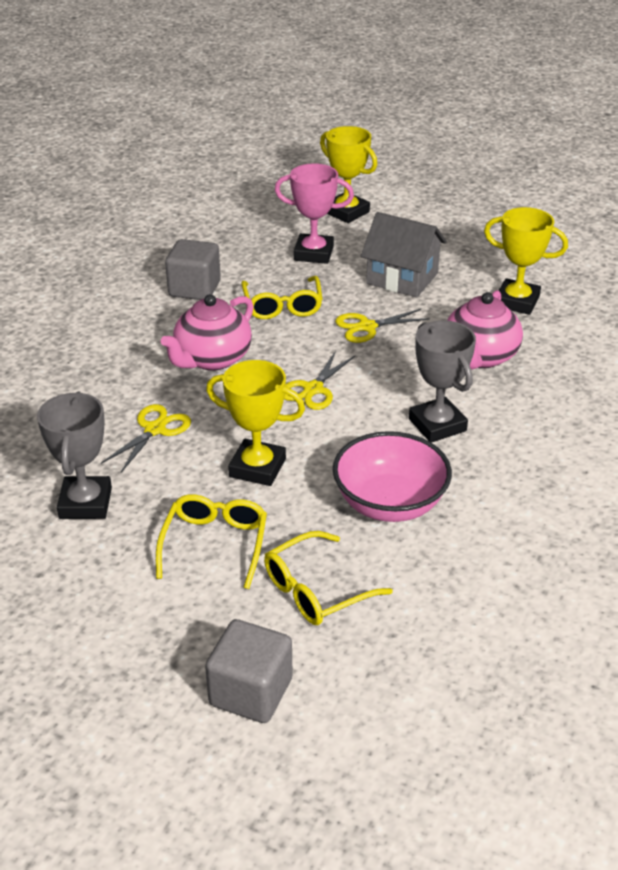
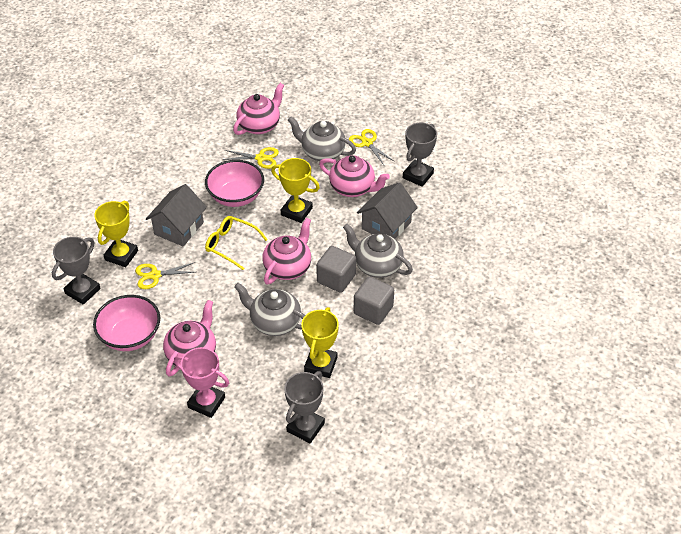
grey house: 1 -> 2
grey teapot: 0 -> 3
grey trophy: 2 -> 3
pink bowl: 1 -> 2
pink teapot: 2 -> 4
yellow glasses: 3 -> 1

